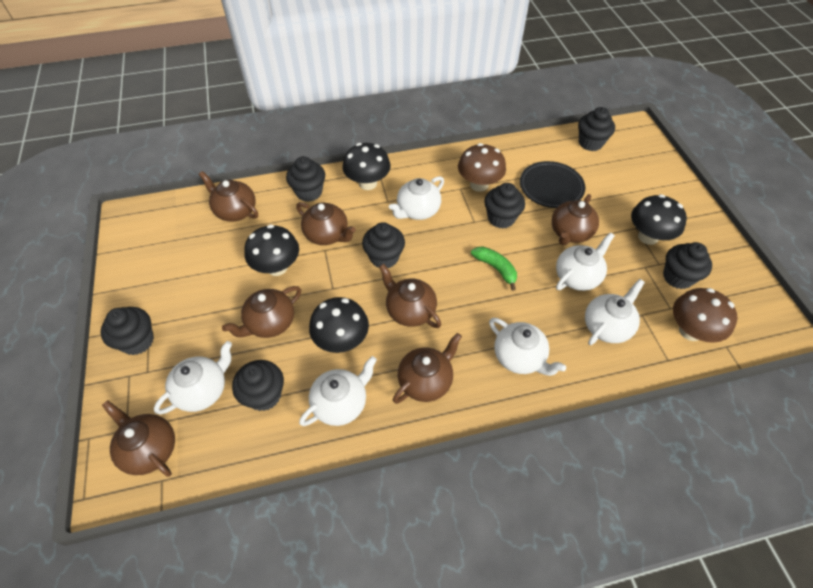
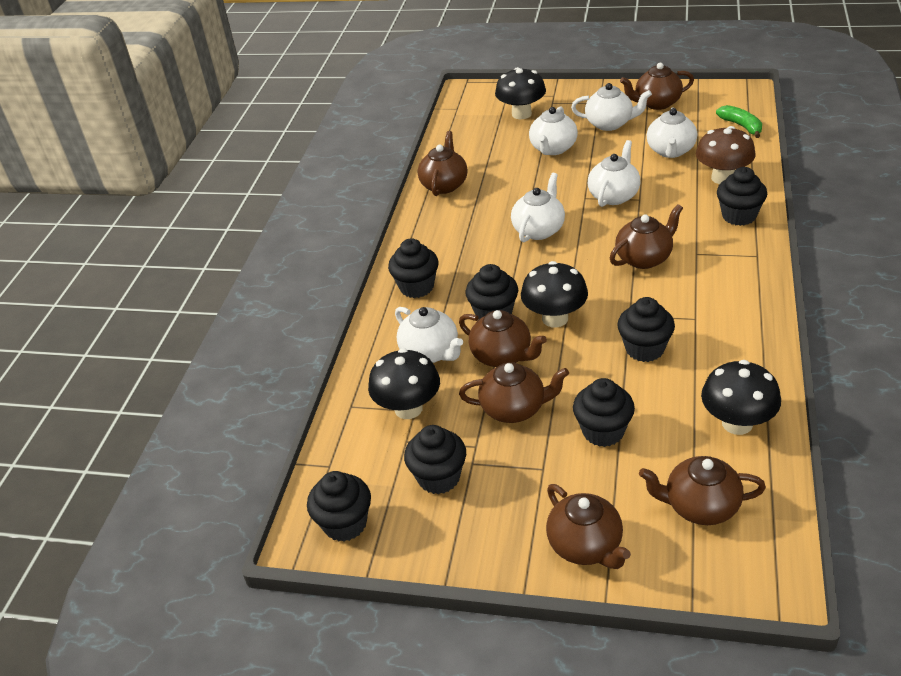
black plate: 1 -> 0
brown mushroom: 2 -> 1

